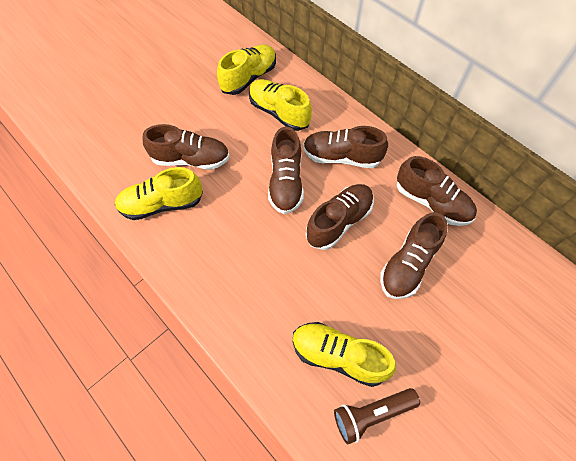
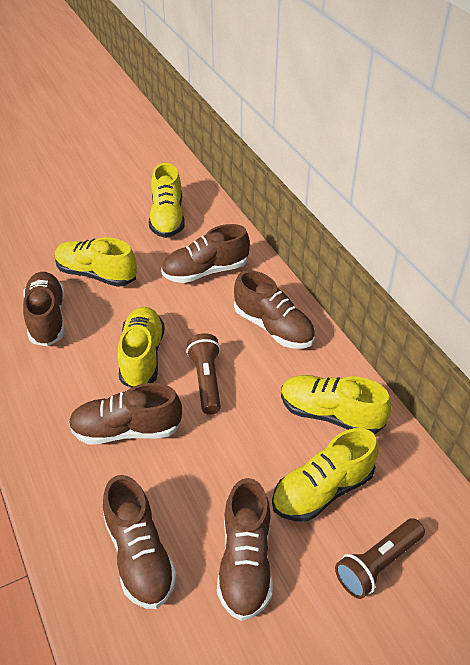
brown flashlight: 1 -> 2
yellow shoe: 4 -> 5

